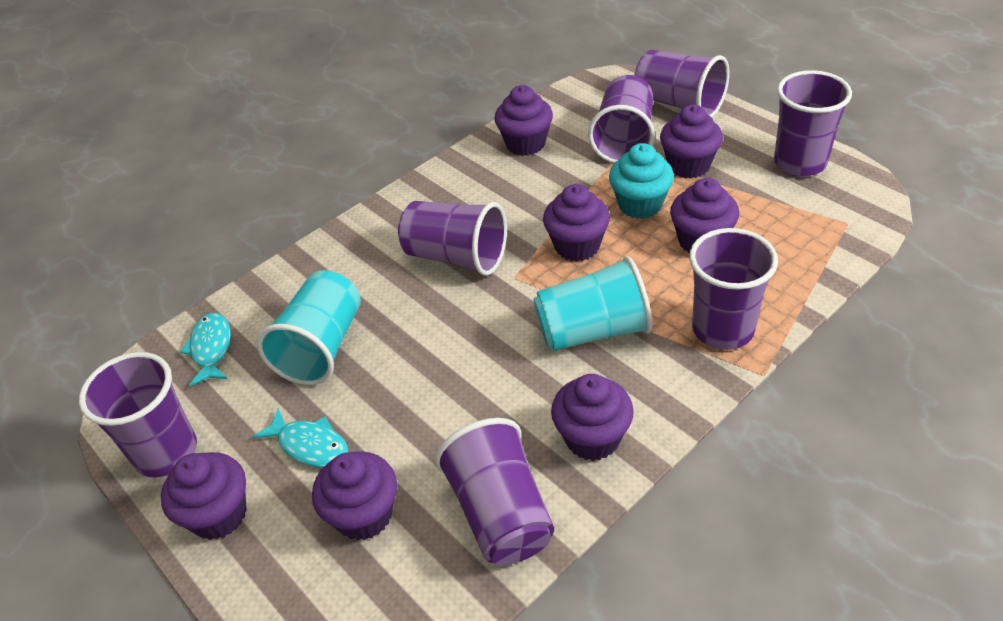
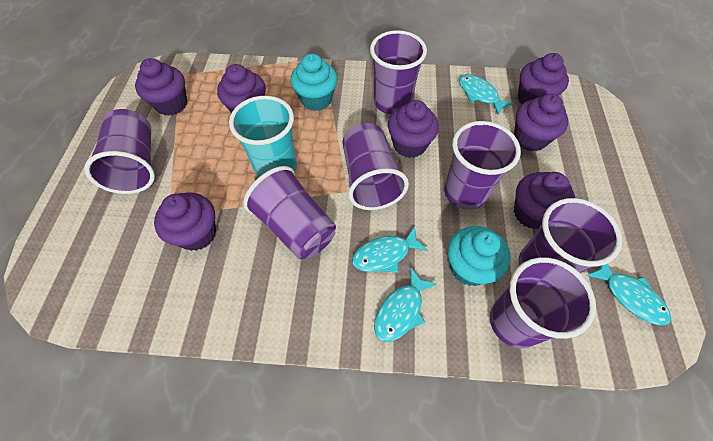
turquoise cup: 2 -> 1
turquoise cupcake: 1 -> 2
turquoise fish: 2 -> 4

